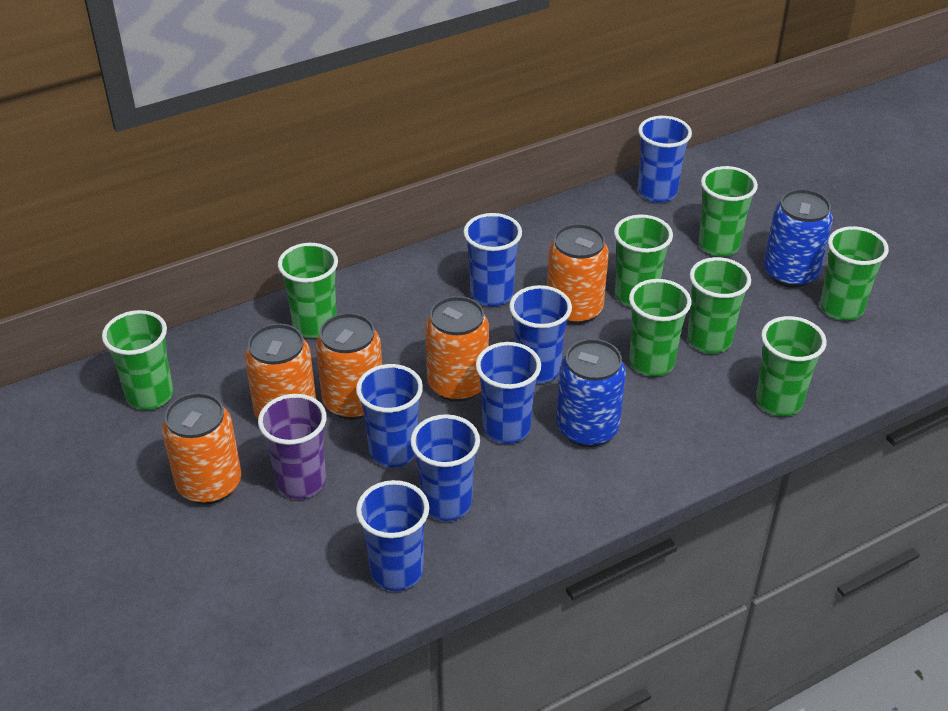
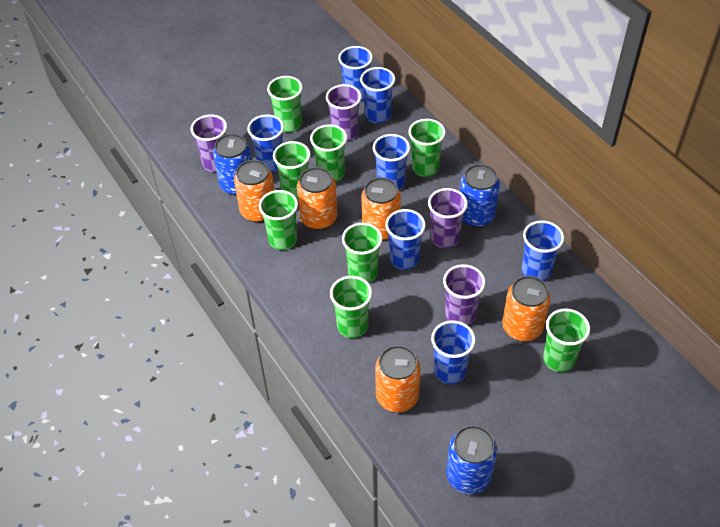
blue can: 2 -> 3
purple cup: 1 -> 4

